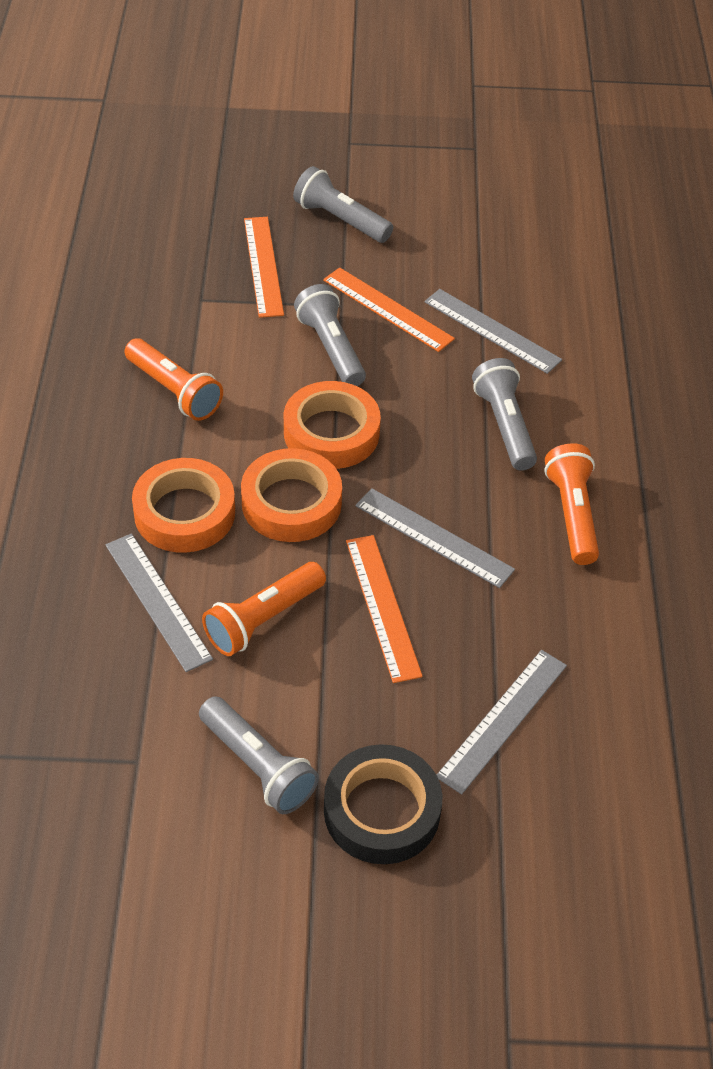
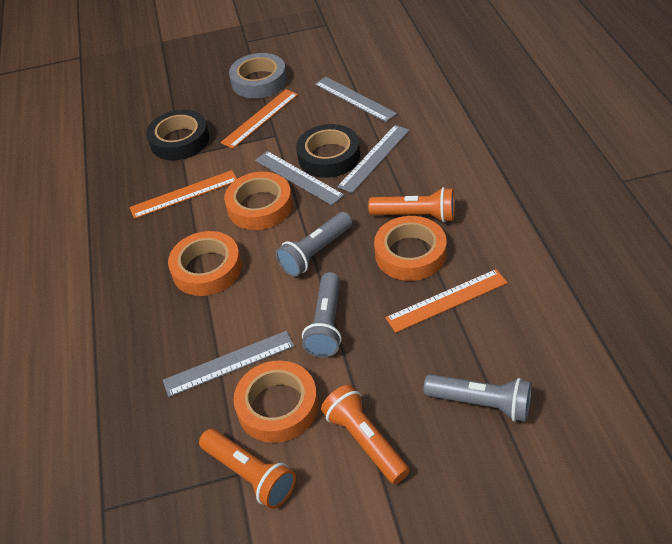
black tape: 1 -> 2
grey flashlight: 4 -> 3
grey tape: 0 -> 1
orange tape: 3 -> 4

